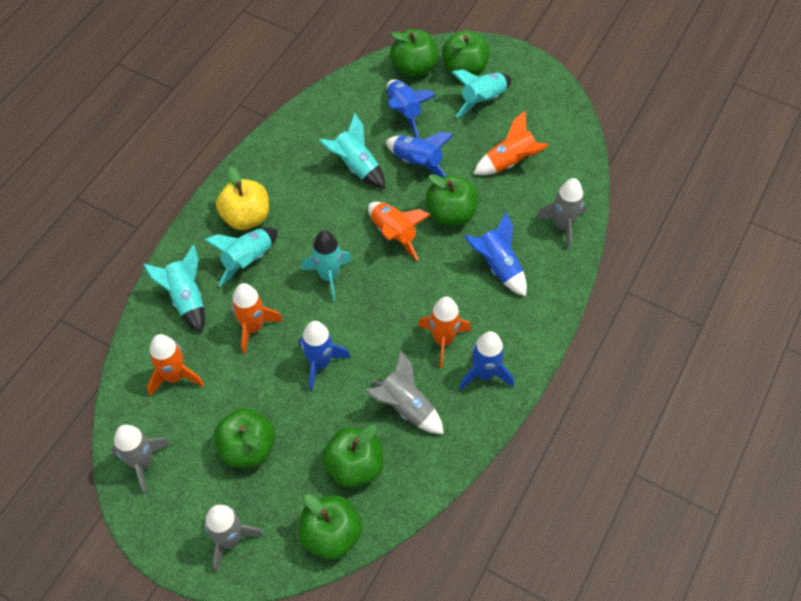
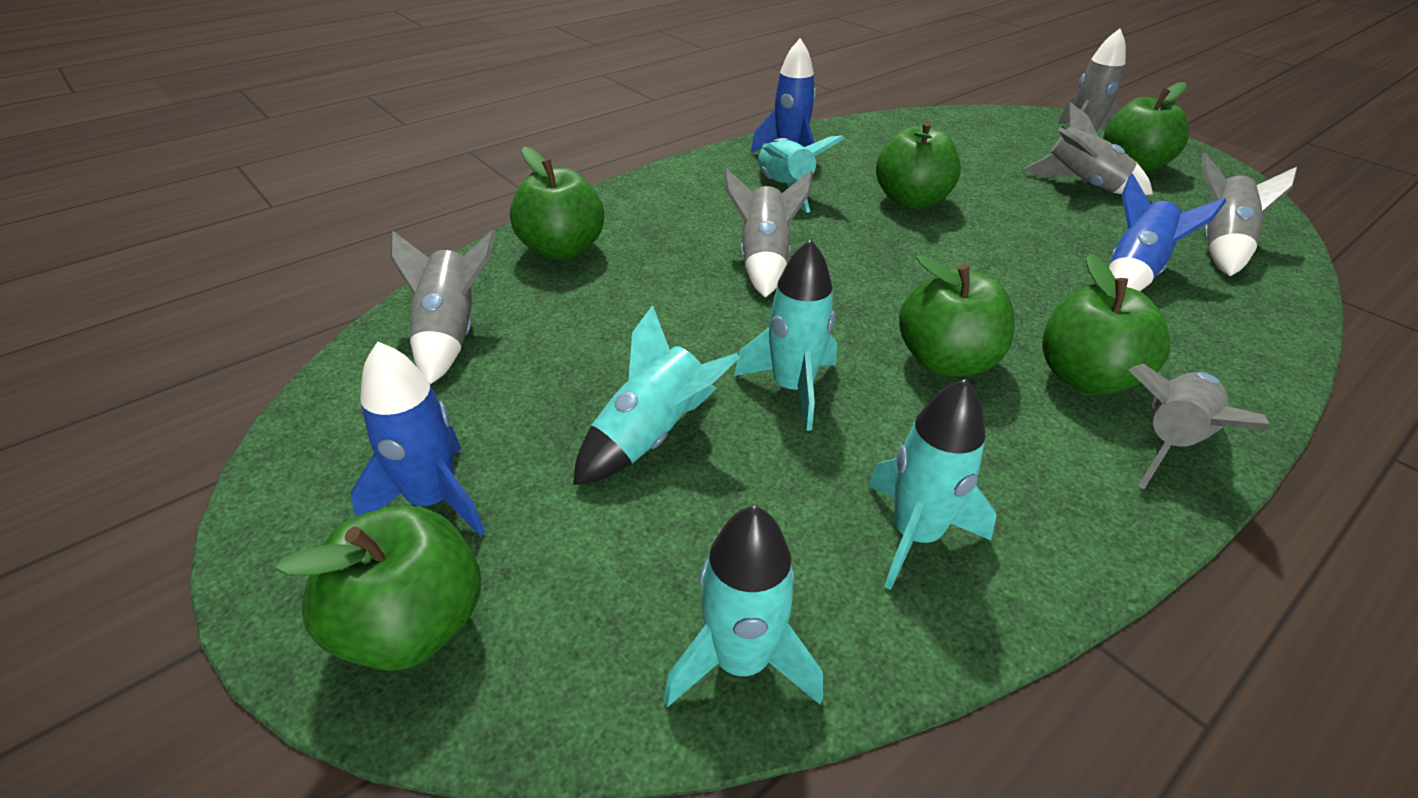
blue rocket: 5 -> 3
grey rocket: 4 -> 6
orange rocket: 5 -> 0
yellow apple: 1 -> 0

